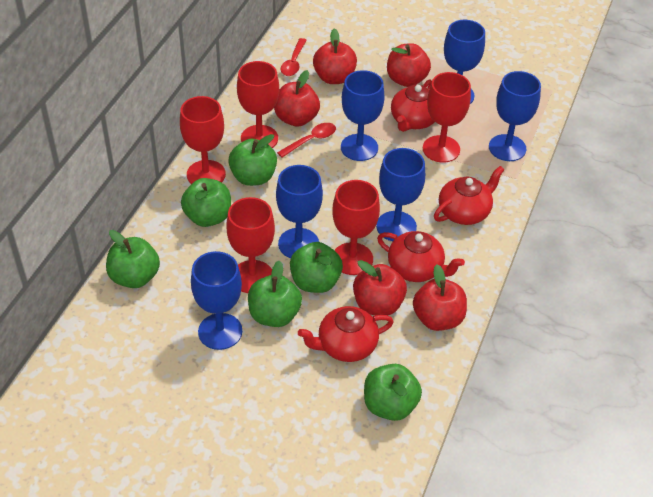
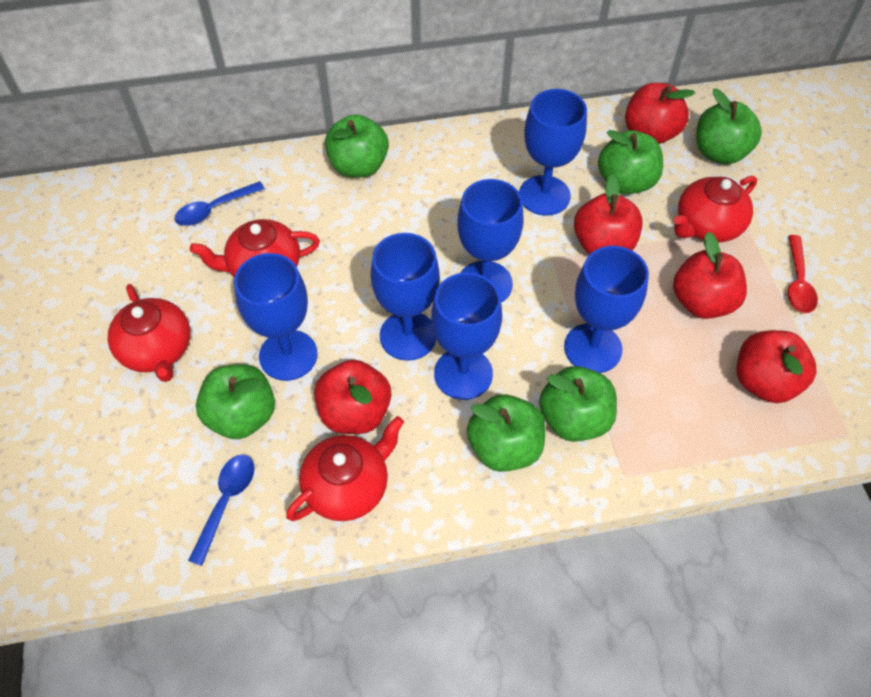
blue spoon: 0 -> 2
red goblet: 5 -> 0
red spoon: 2 -> 1

